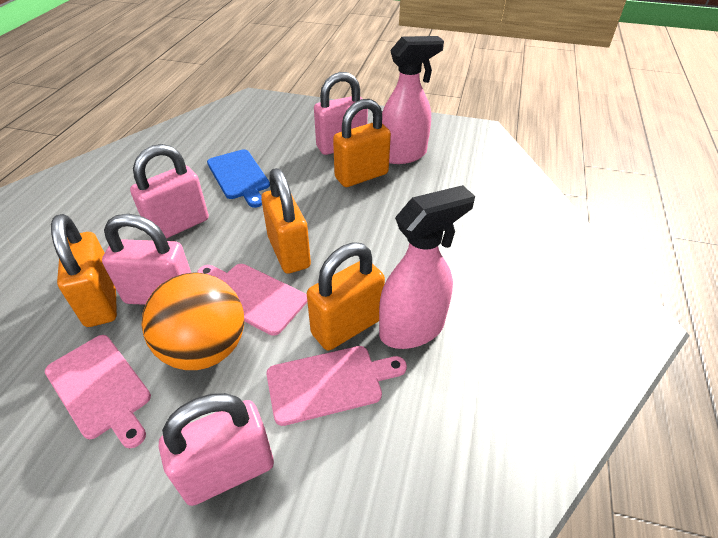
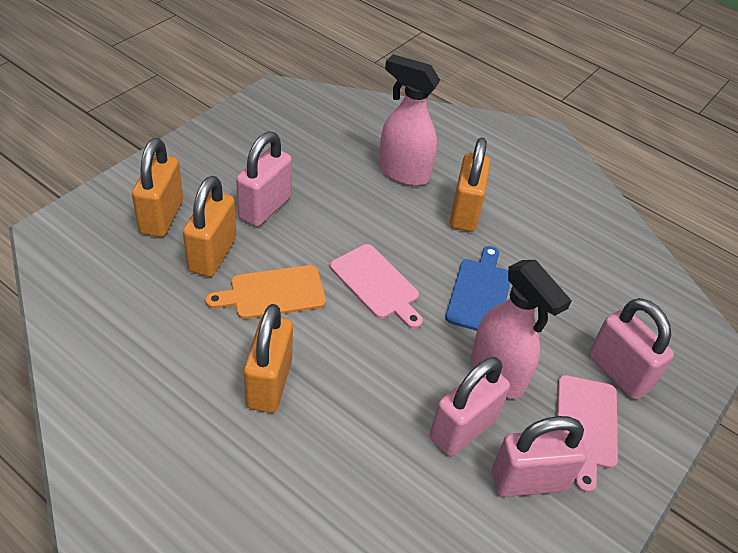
orange ball: 1 -> 0
orange cutting board: 0 -> 1
pink cutting board: 3 -> 2

